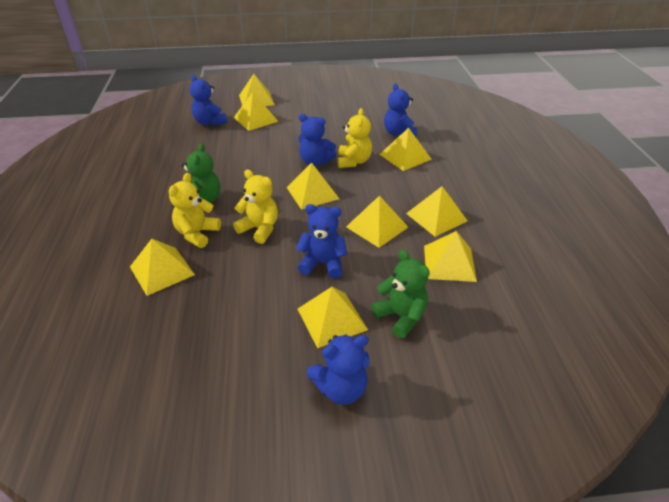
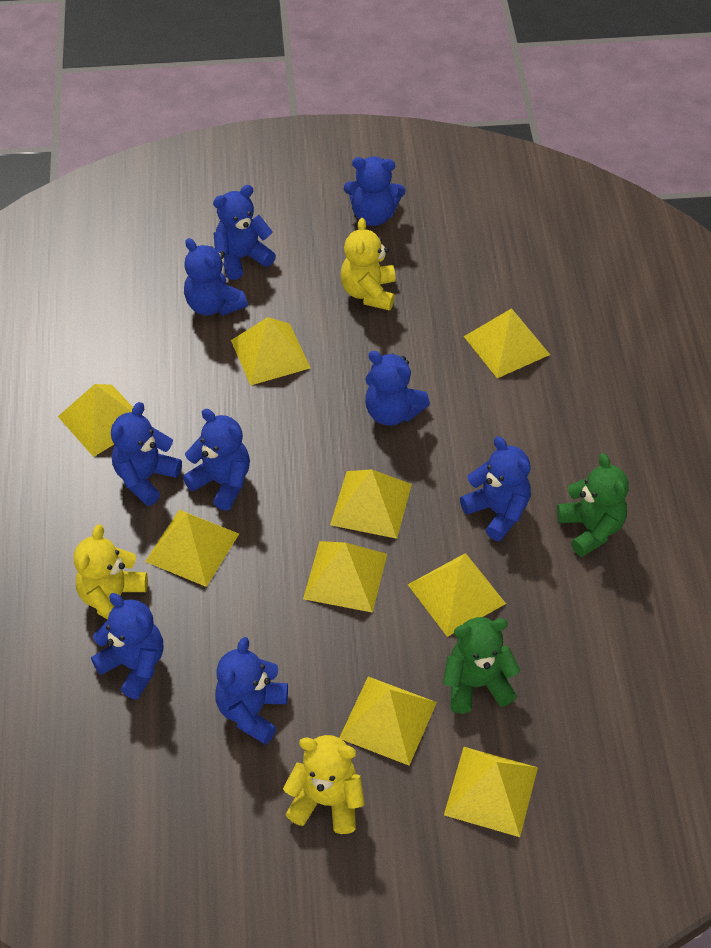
blue teddy bear: 5 -> 9

